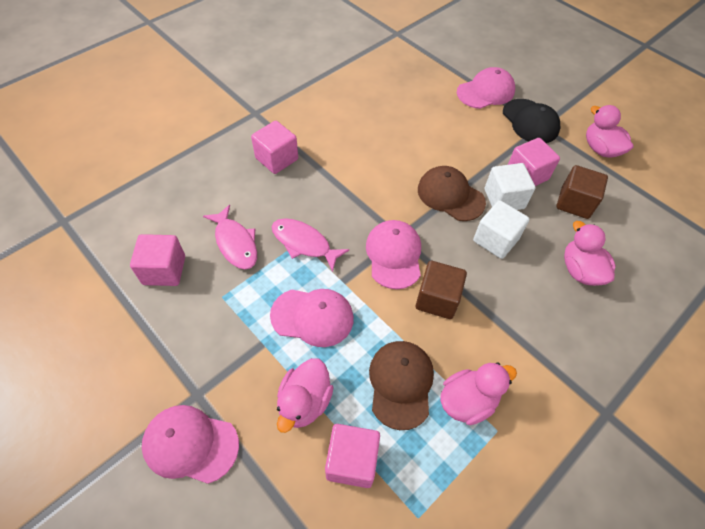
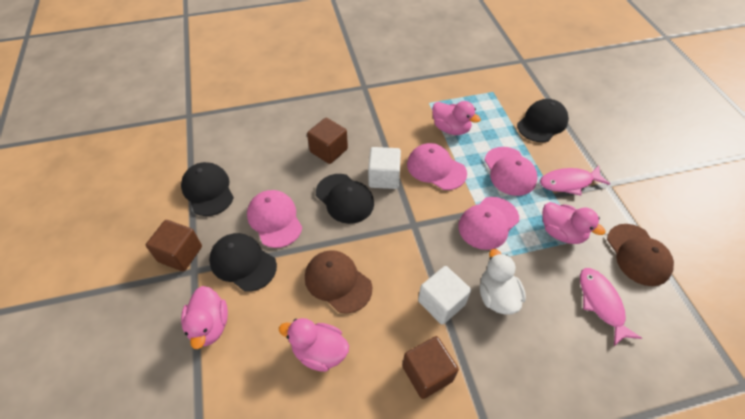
black cap: 1 -> 4
brown cube: 2 -> 3
pink cube: 4 -> 0
white duck: 0 -> 1

